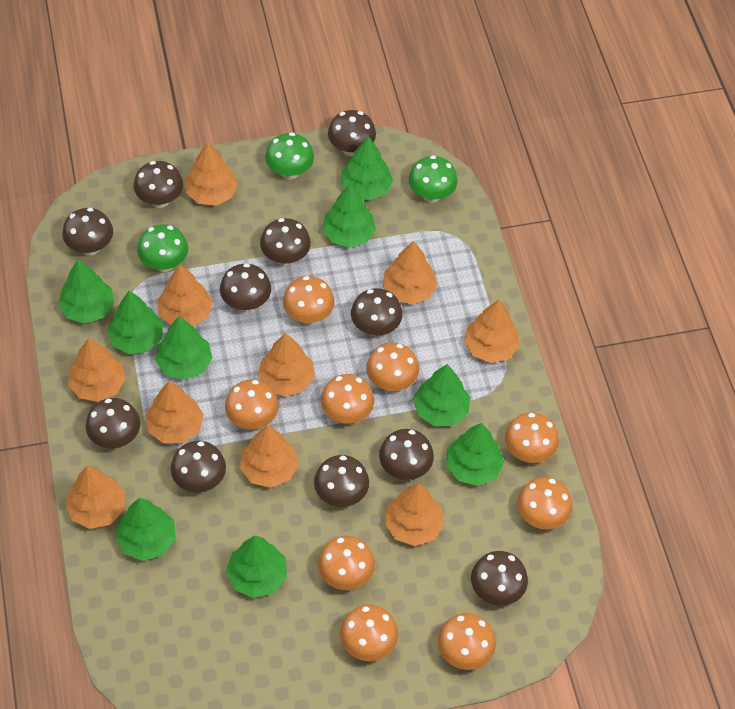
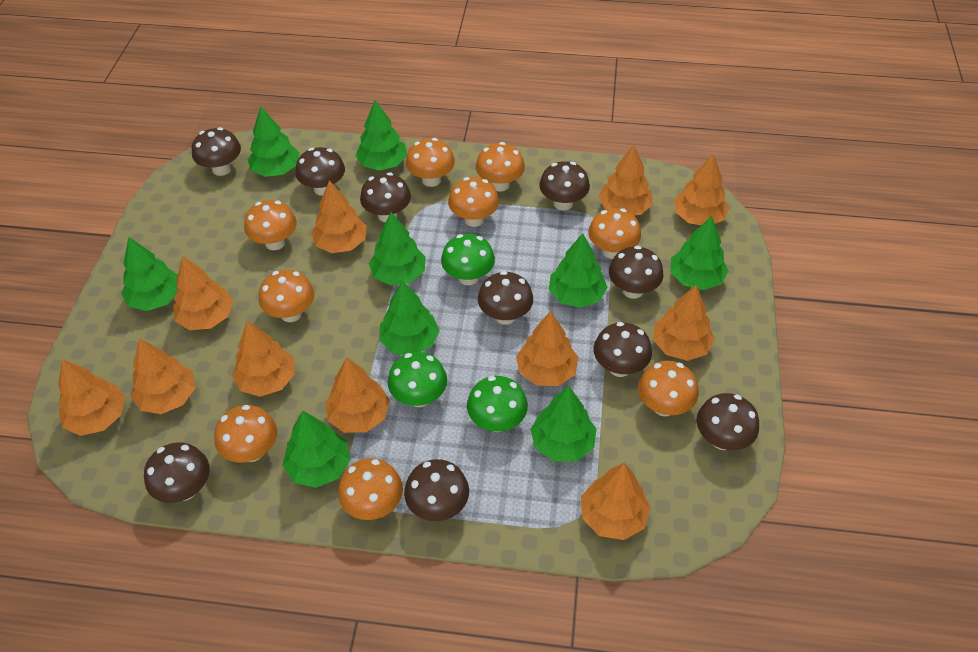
brown mushroom: 11 -> 10
orange tree: 10 -> 11

